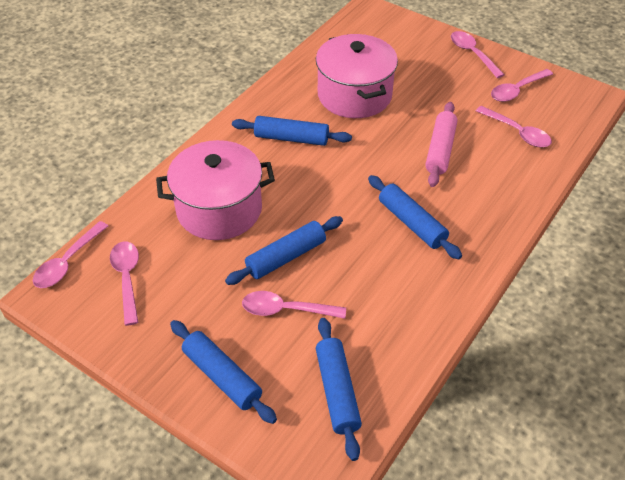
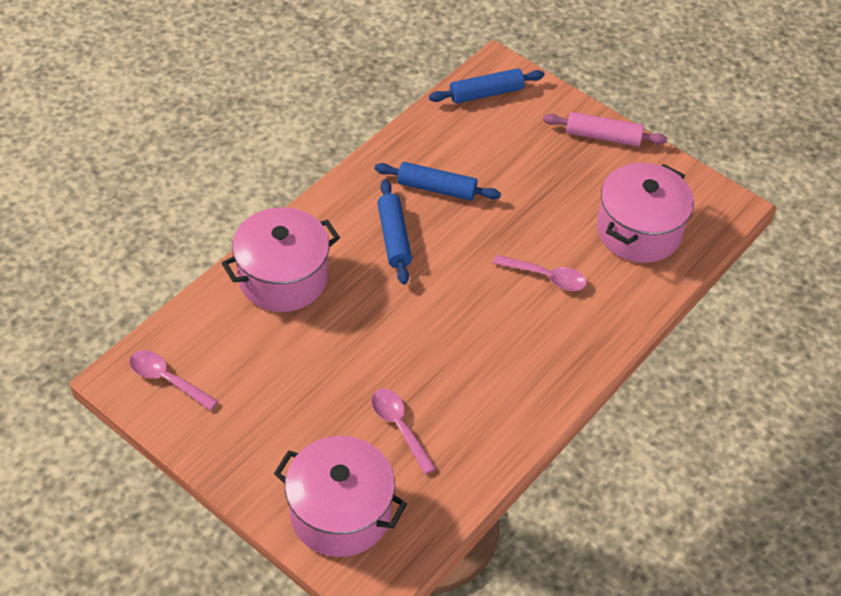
blue rolling pin: 5 -> 3
pink pot: 2 -> 3
pink spoon: 6 -> 3

